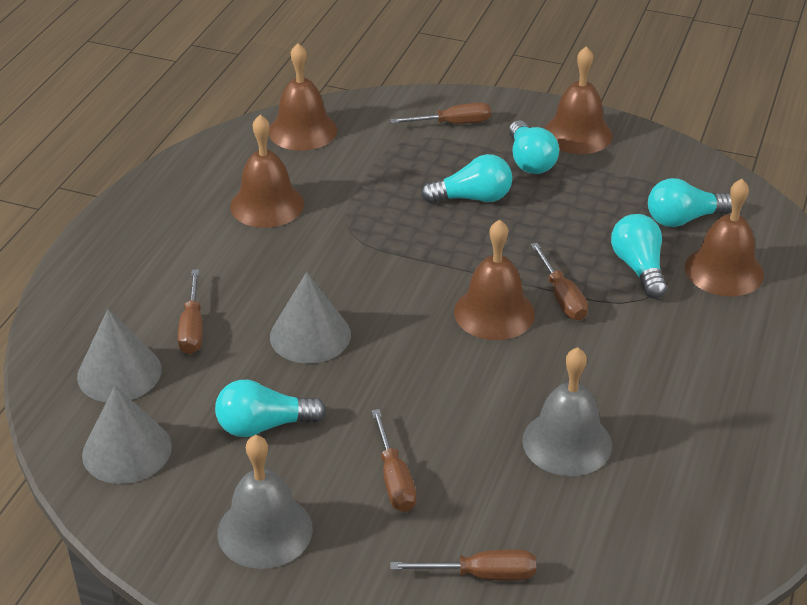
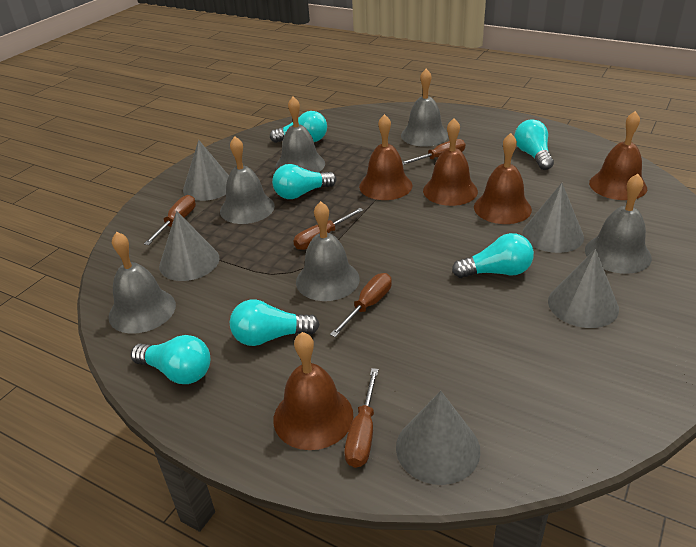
grey bell: 2 -> 6
grey cone: 3 -> 5
turquoise light bulb: 5 -> 6

